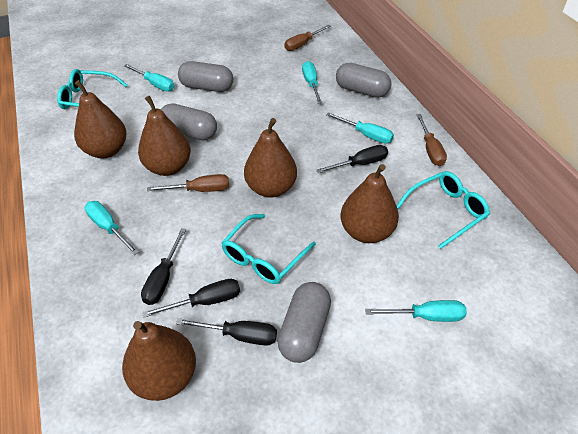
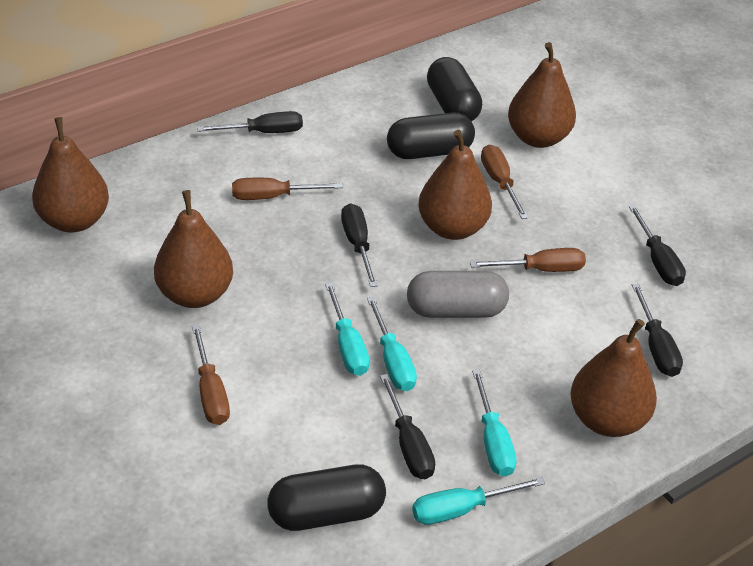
black capsule: 0 -> 3
black screwdriver: 4 -> 5
brown screwdriver: 3 -> 4
grey capsule: 4 -> 1
turquoise glasses: 3 -> 0
turquoise screwdriver: 5 -> 4

